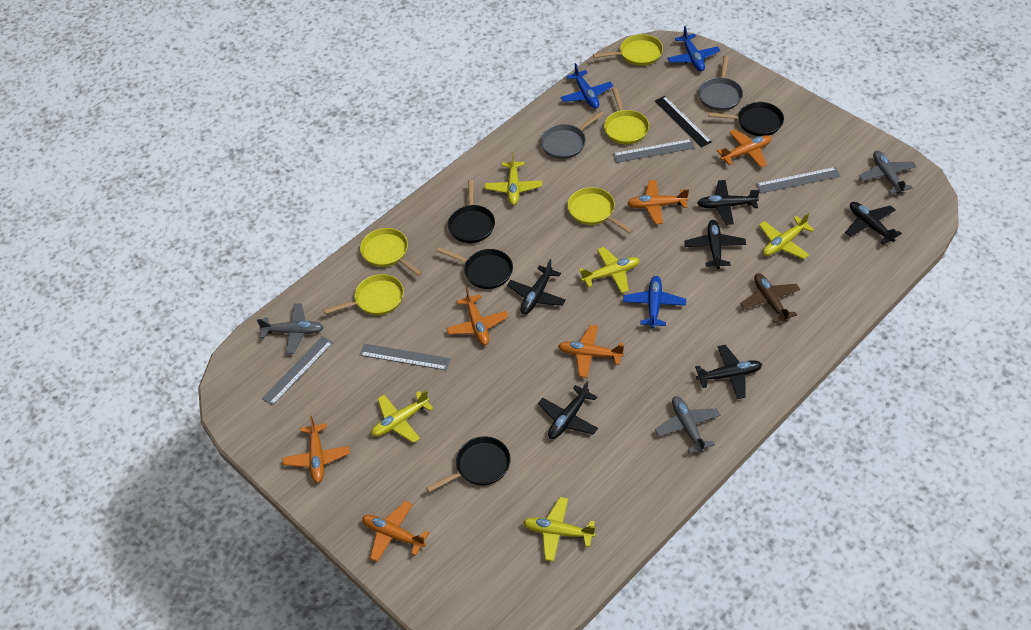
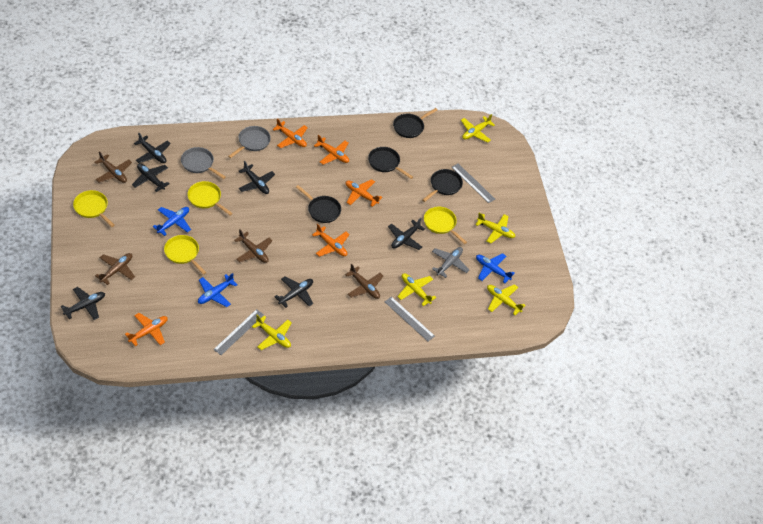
black ruler: 1 -> 0
brown plane: 1 -> 4
grey plane: 3 -> 1
grey ruler: 4 -> 3
orange plane: 6 -> 5
yellow pan: 5 -> 4

